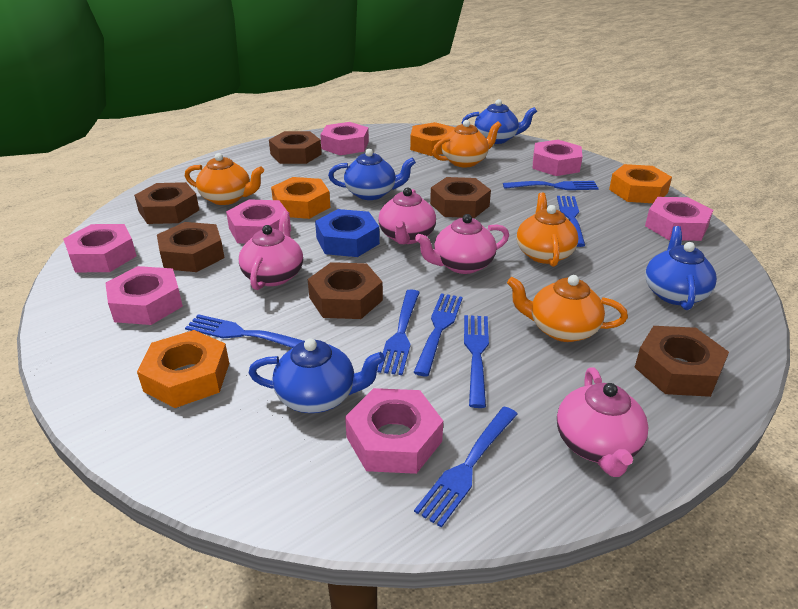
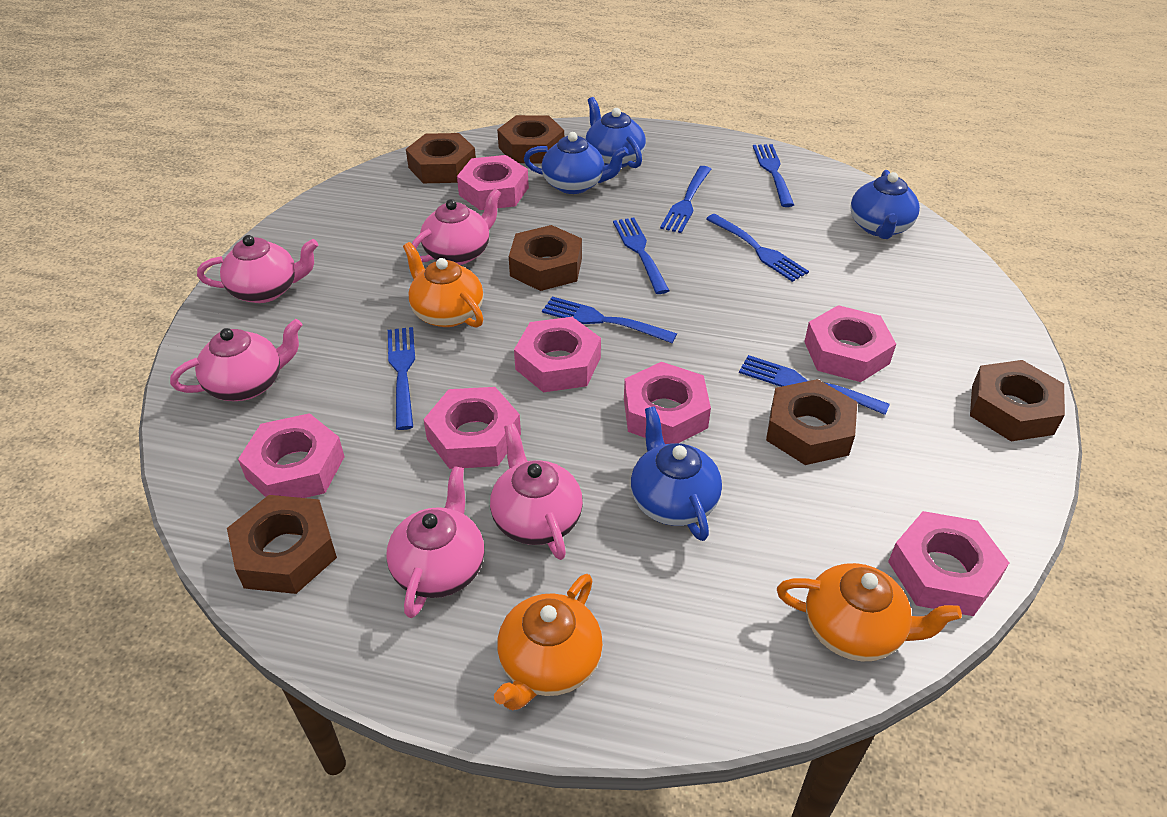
blue nut: 1 -> 0
orange nut: 4 -> 0
orange teapot: 4 -> 3
pink teapot: 4 -> 5

